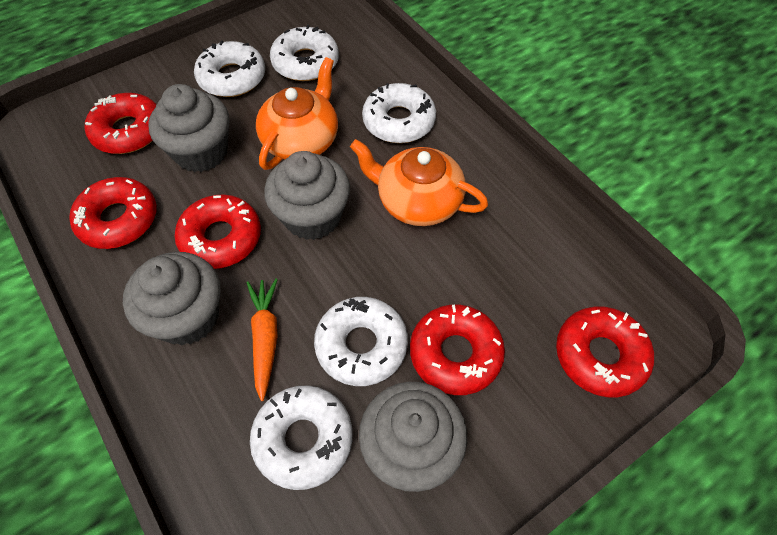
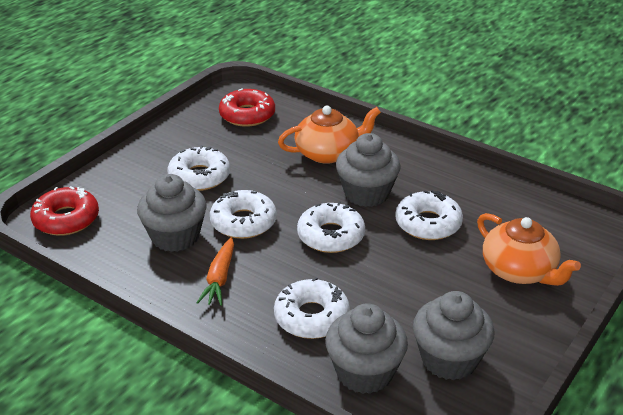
red donut: 5 -> 2

